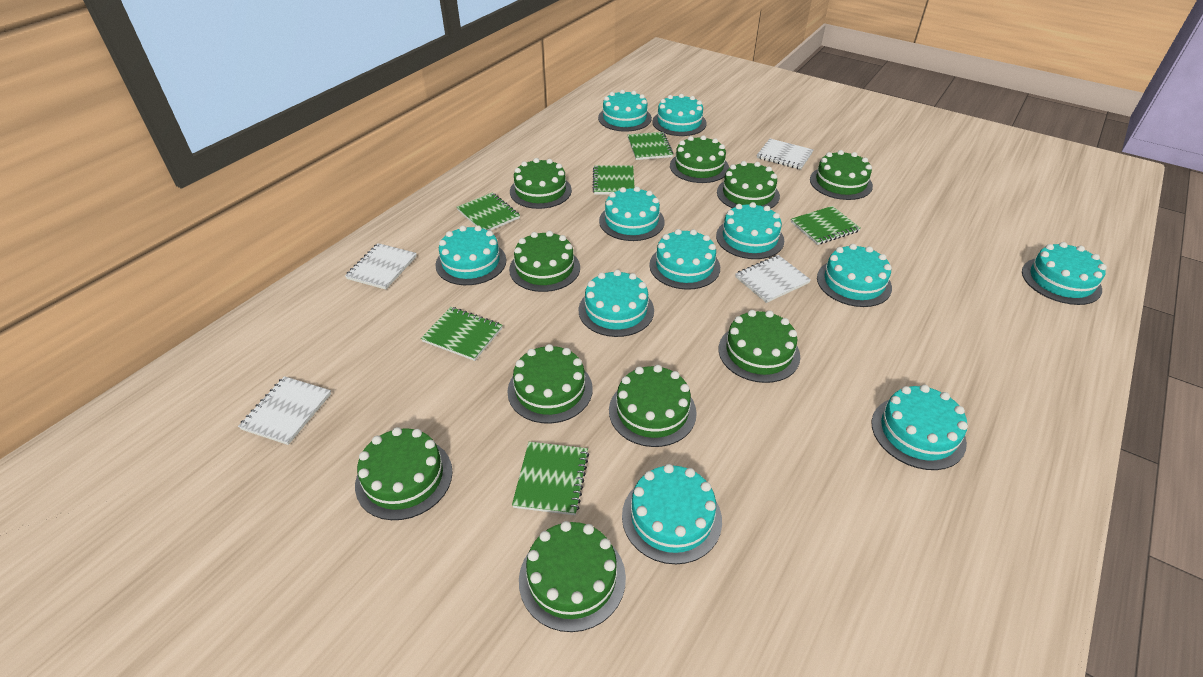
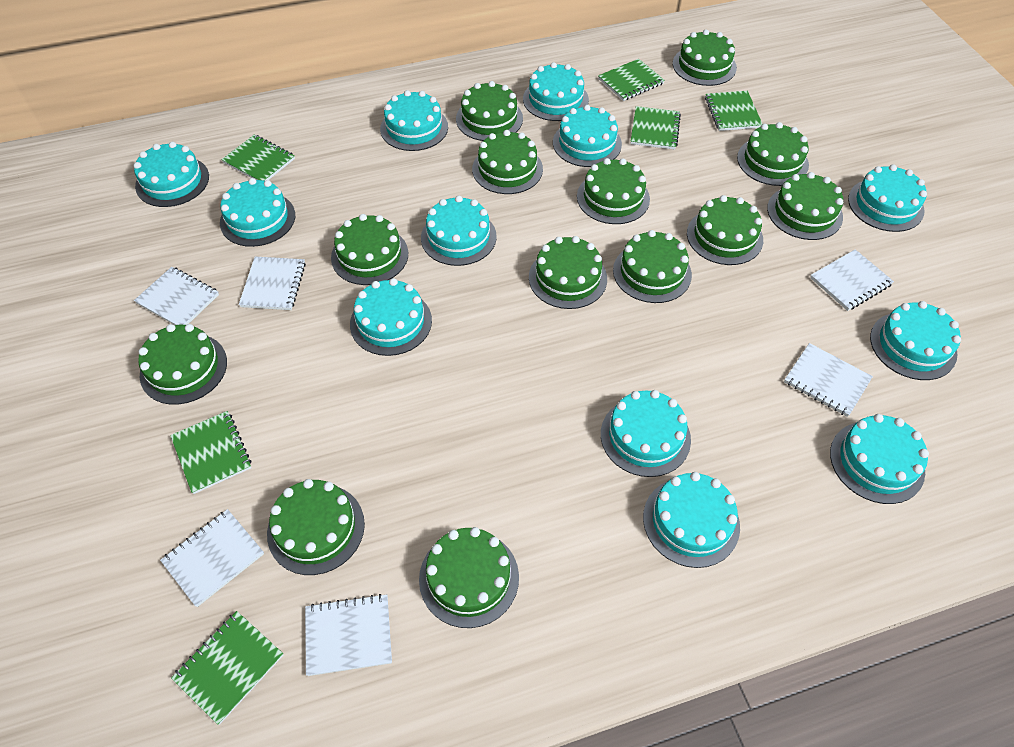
green cake: 10 -> 13
turquoise cake: 11 -> 12
white notebook: 4 -> 6

